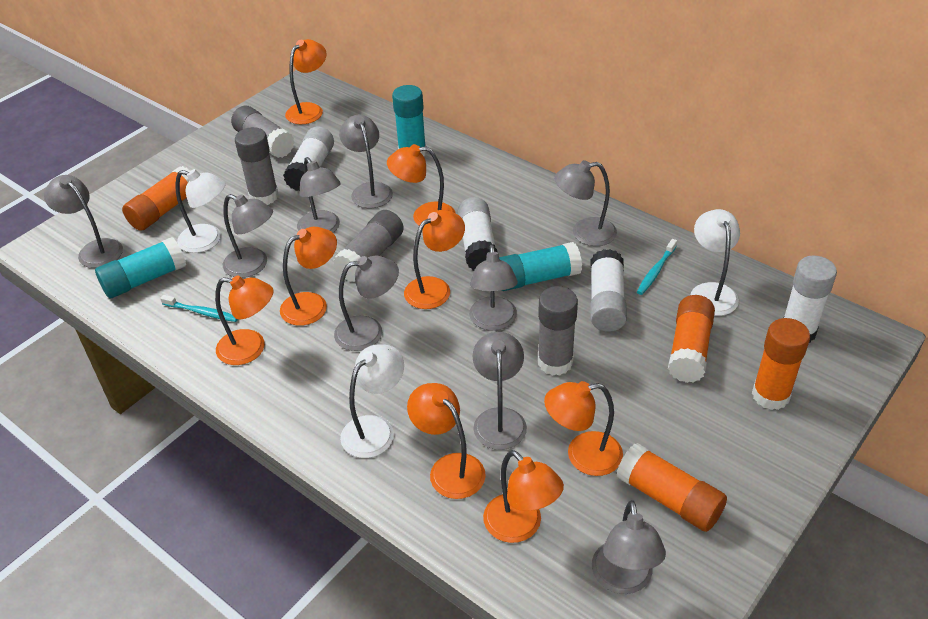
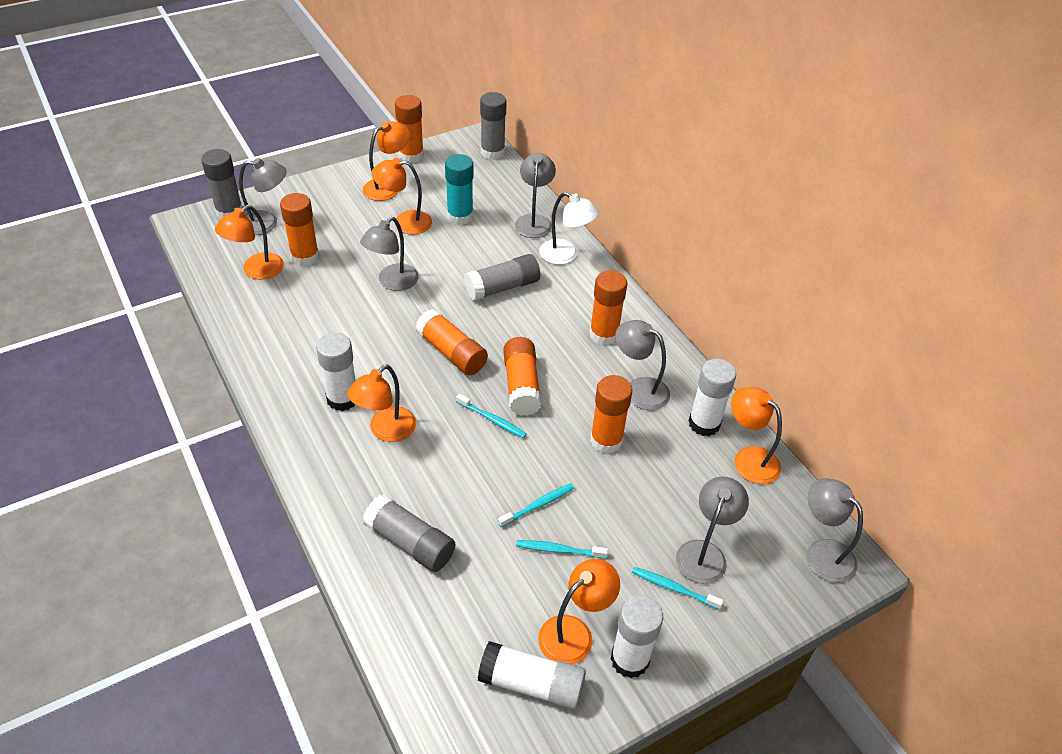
grey lamp: 9 -> 6
orange glue stick: 4 -> 6
orange lamp: 8 -> 6
turquoise glue stick: 3 -> 1
turquoise toothbrush: 2 -> 4
white lamp: 3 -> 1

